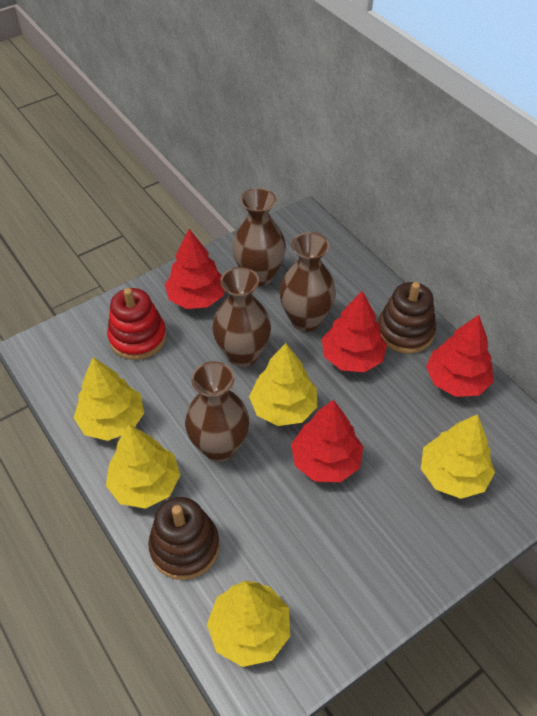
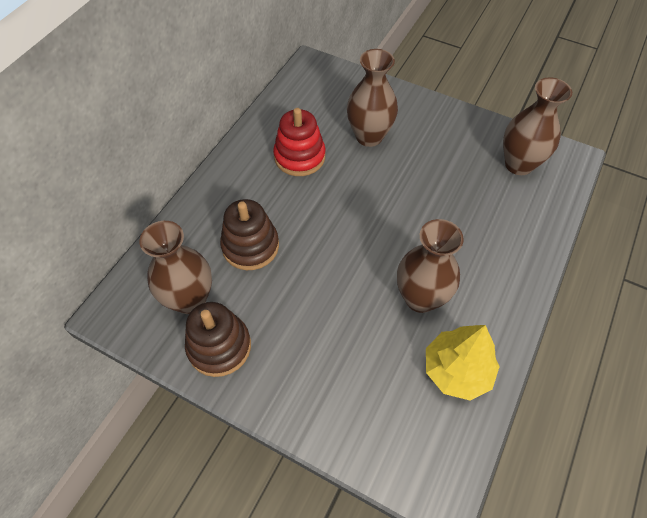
red tree: 4 -> 0
yellow tree: 5 -> 1

